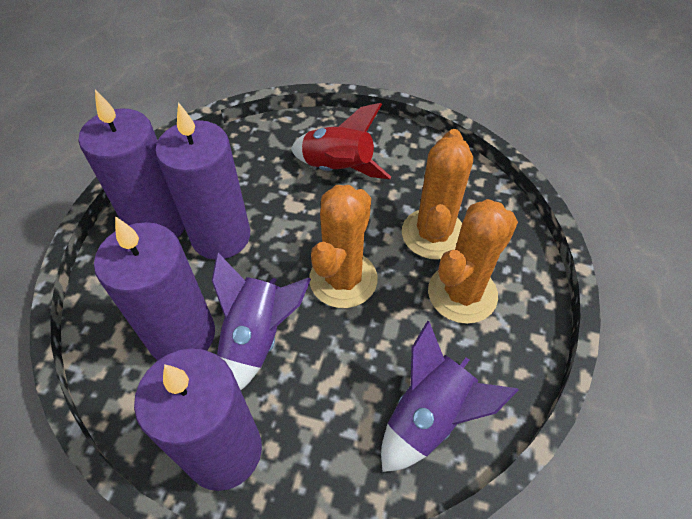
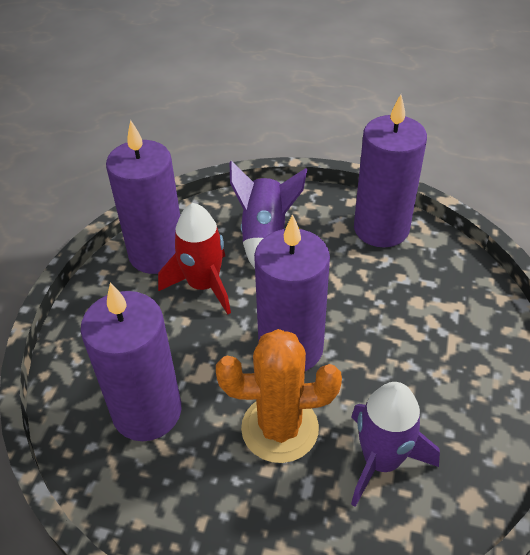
orange cactus: 3 -> 1

